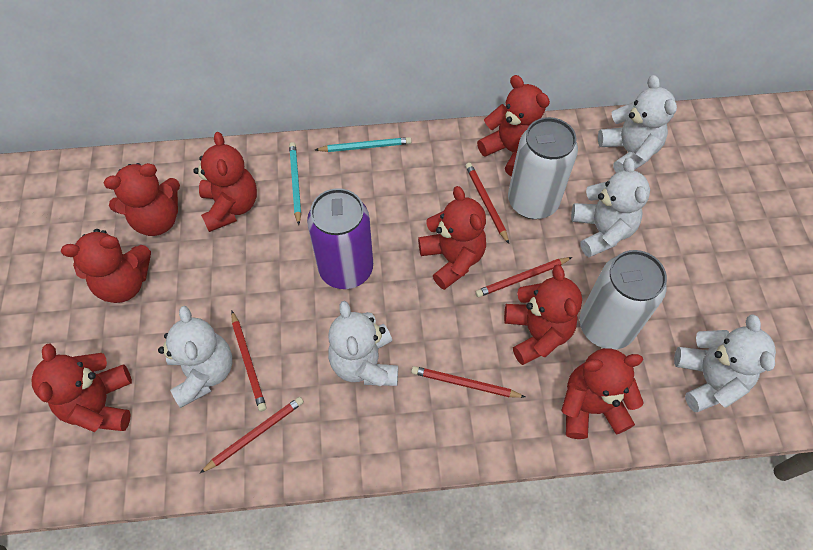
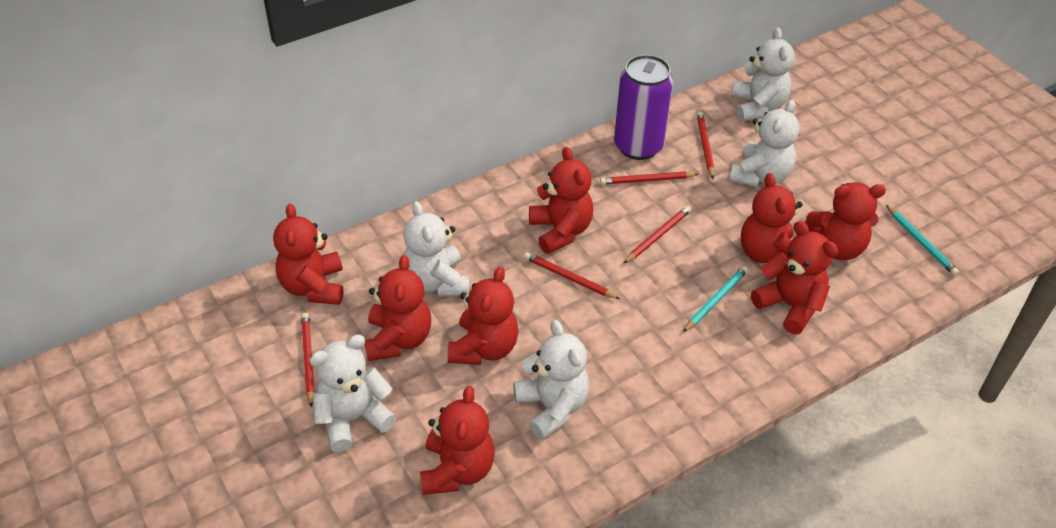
white can: 2 -> 0

